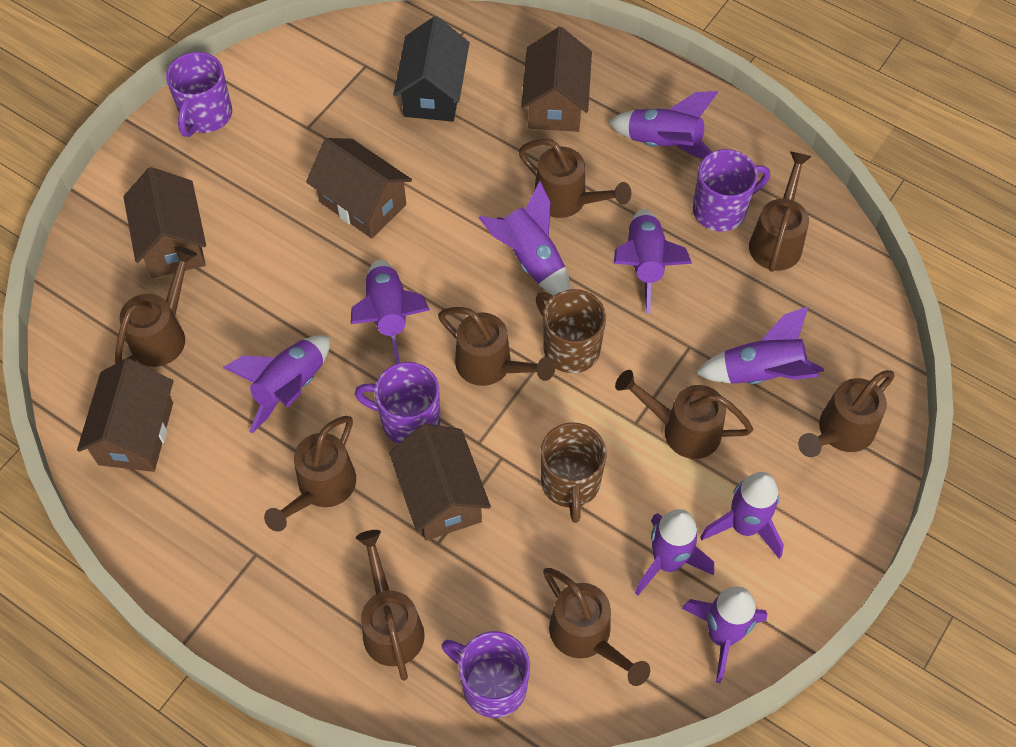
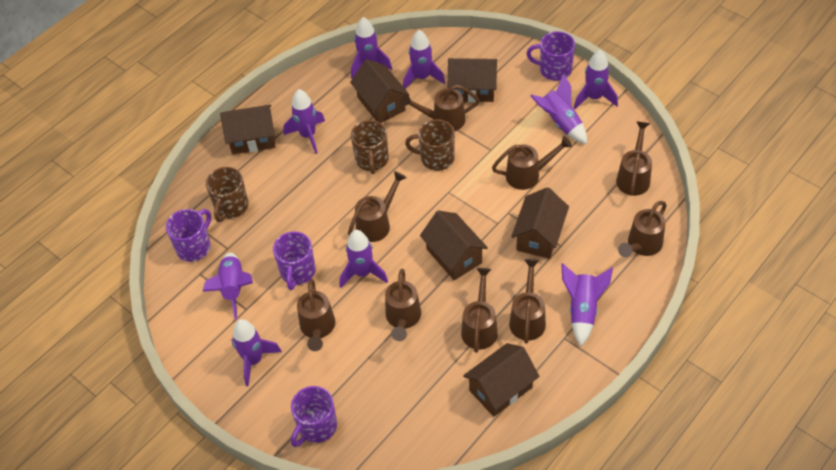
black house: 1 -> 0
brown house: 5 -> 6
brown mug: 2 -> 3

